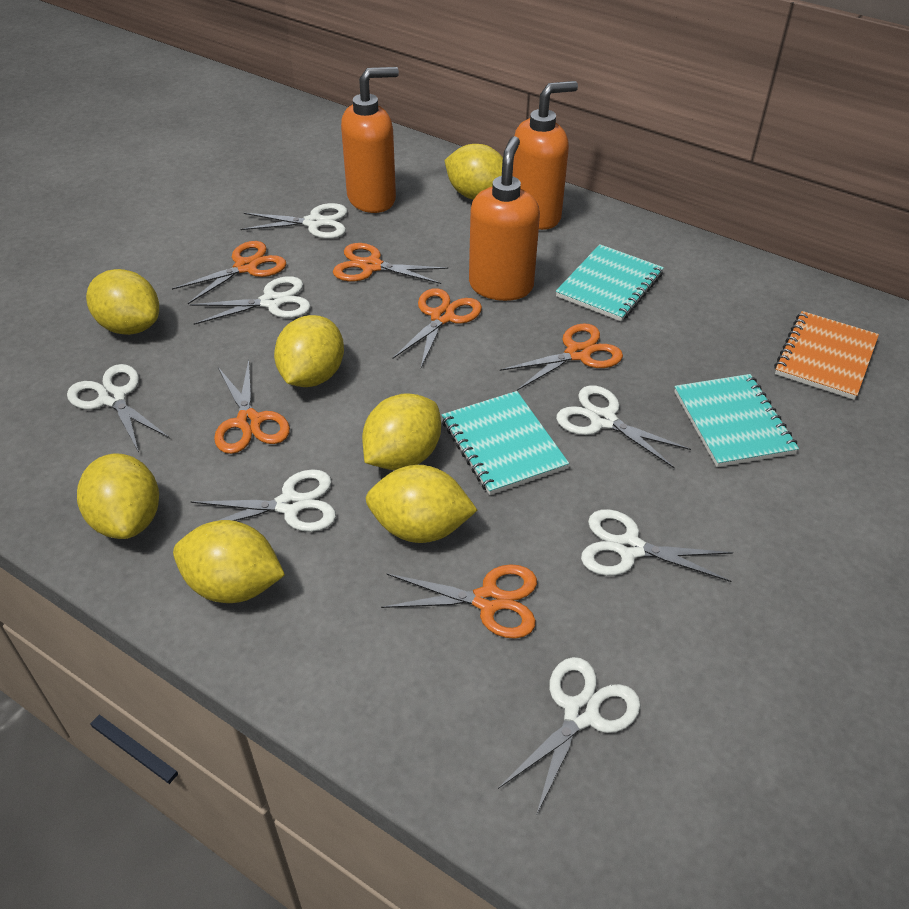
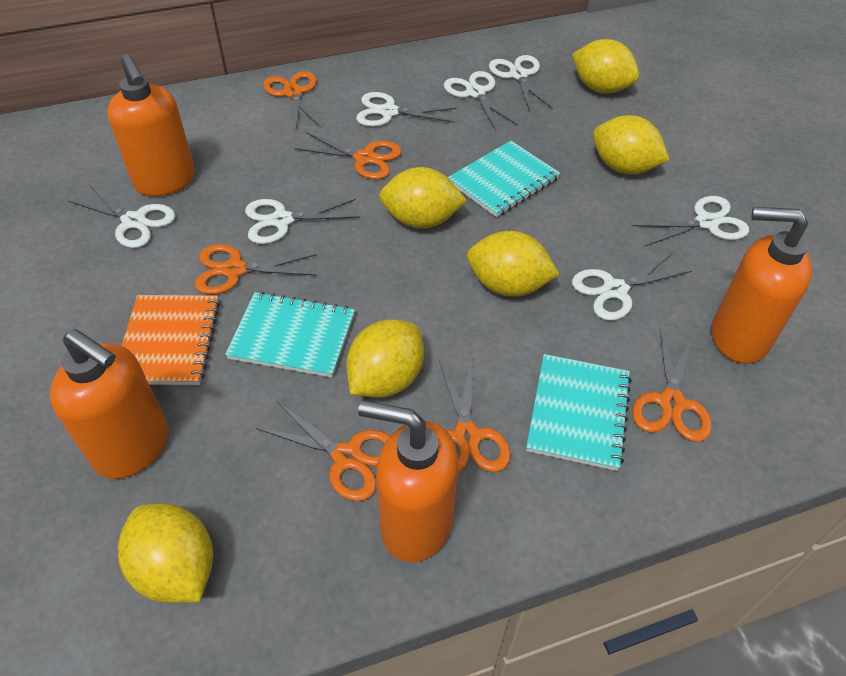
orange soap dispenser: 3 -> 4
yellow lemon: 7 -> 6

